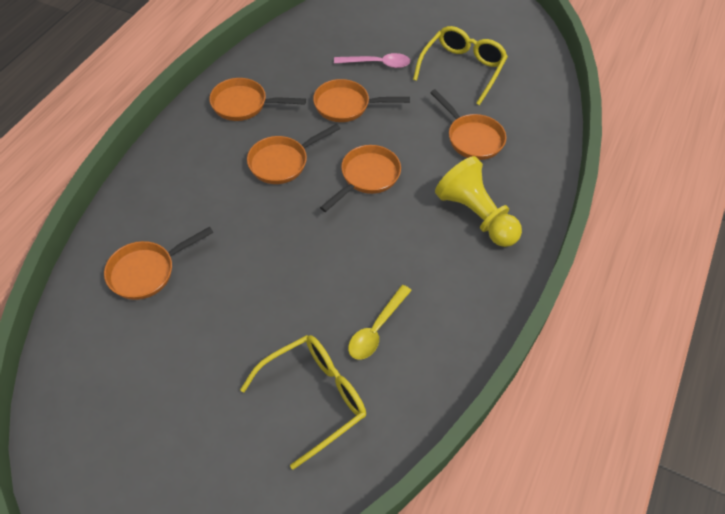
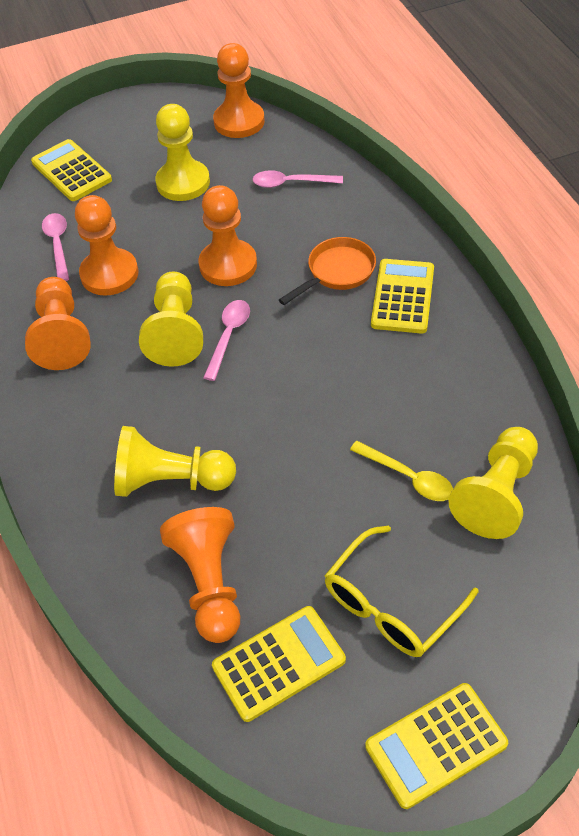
orange pan: 6 -> 1
orange pawn: 0 -> 5
pink spoon: 1 -> 3
yellow calculator: 0 -> 4
yellow glasses: 2 -> 1
yellow pawn: 1 -> 4

